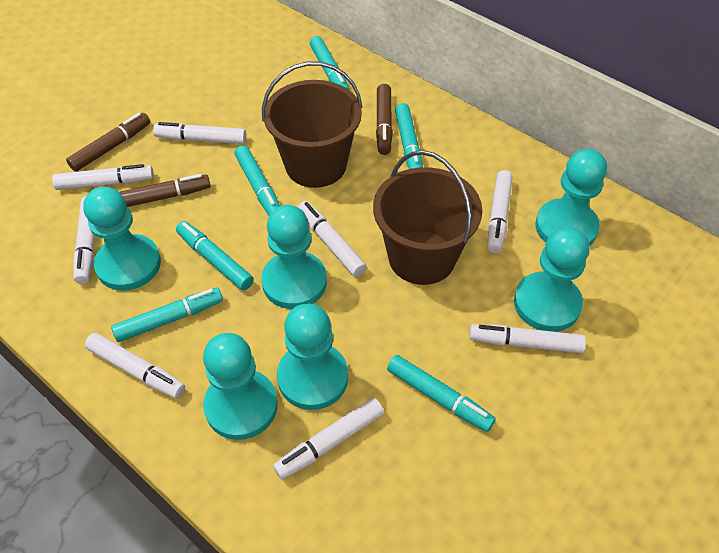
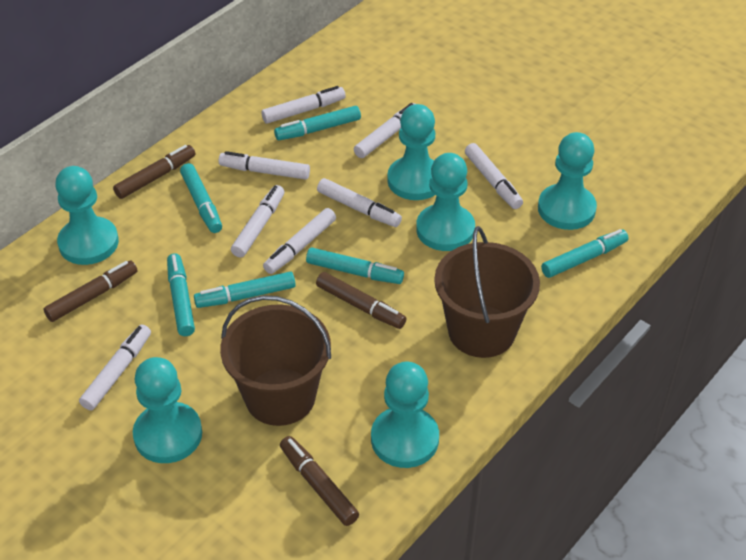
brown marker: 3 -> 4

